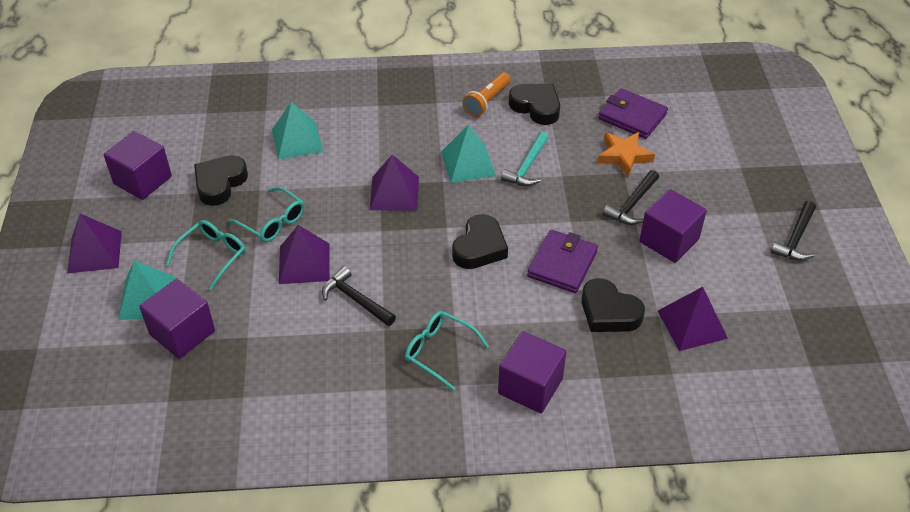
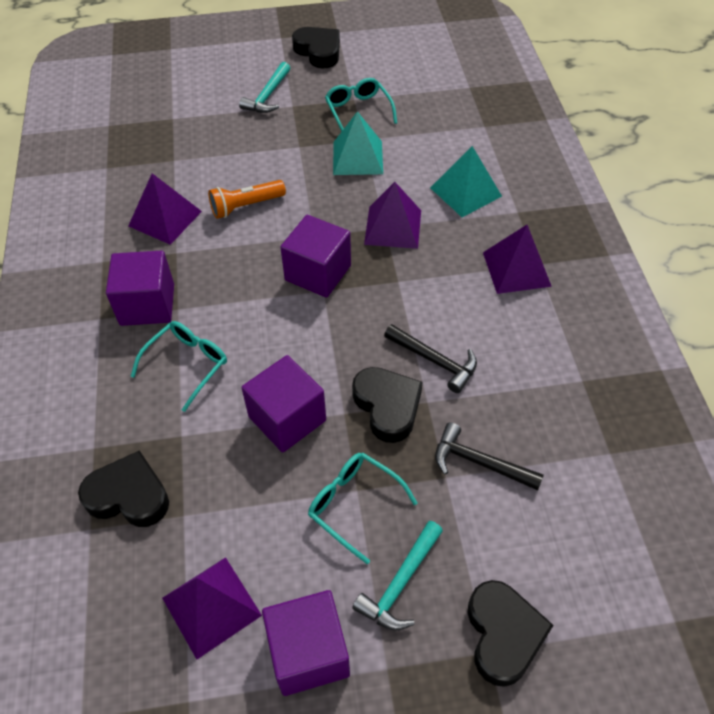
black hammer: 3 -> 2
orange star: 1 -> 0
purple wallet: 2 -> 0
turquoise hammer: 1 -> 2
turquoise pyramid: 3 -> 2

